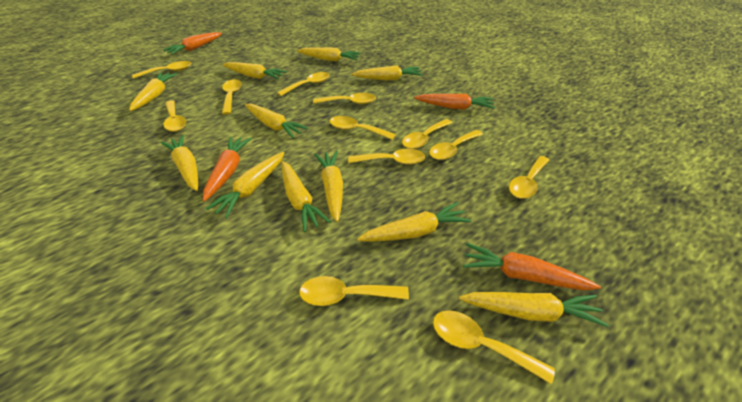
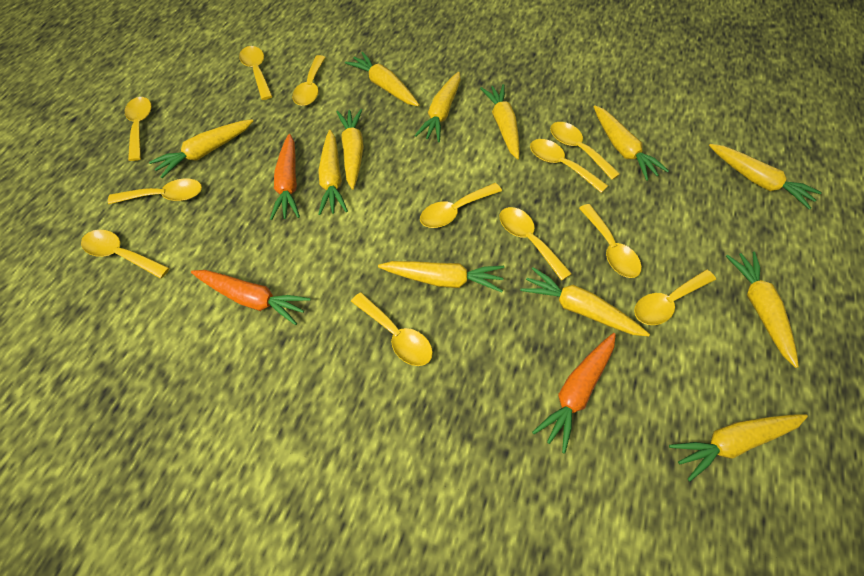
orange carrot: 4 -> 3
yellow carrot: 11 -> 12

